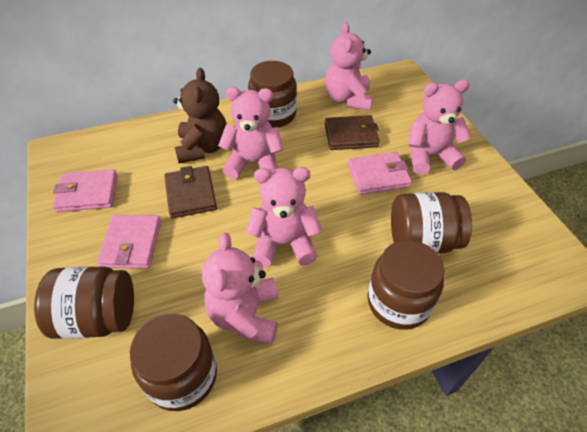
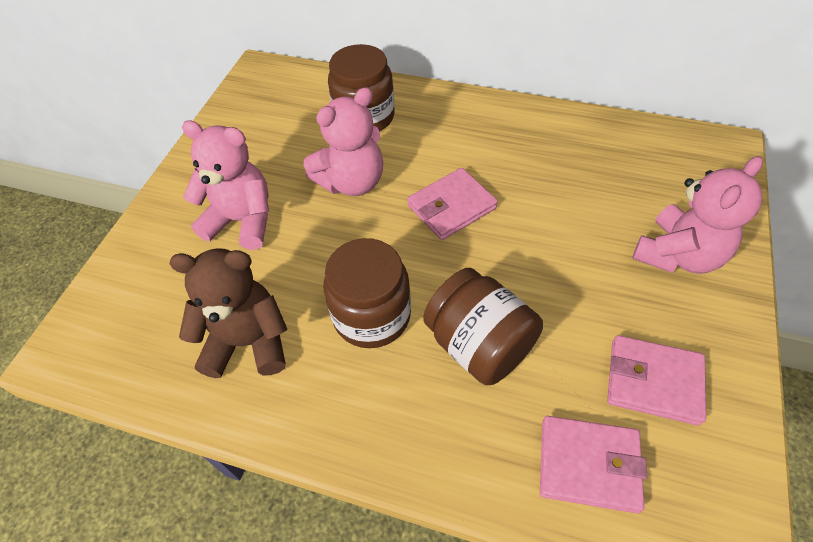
brown jar: 5 -> 3
brown wallet: 2 -> 0
pink teddy bear: 5 -> 3

